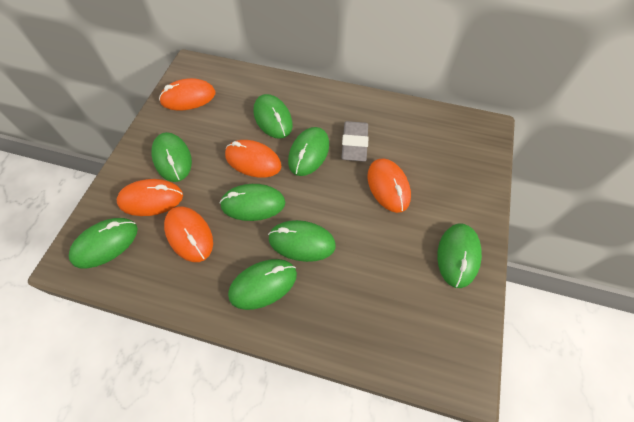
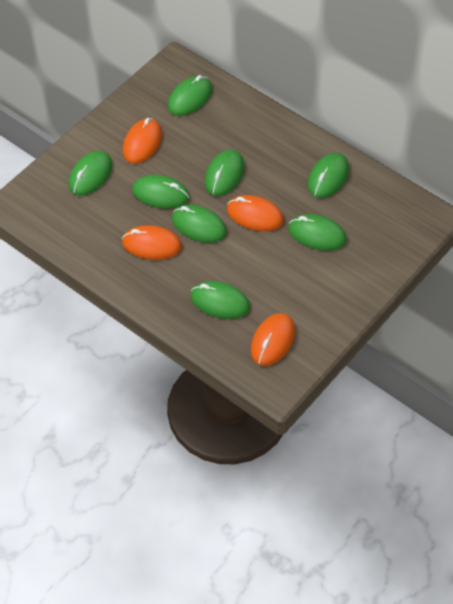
grey eraser: 1 -> 0
orange mouse: 5 -> 4

